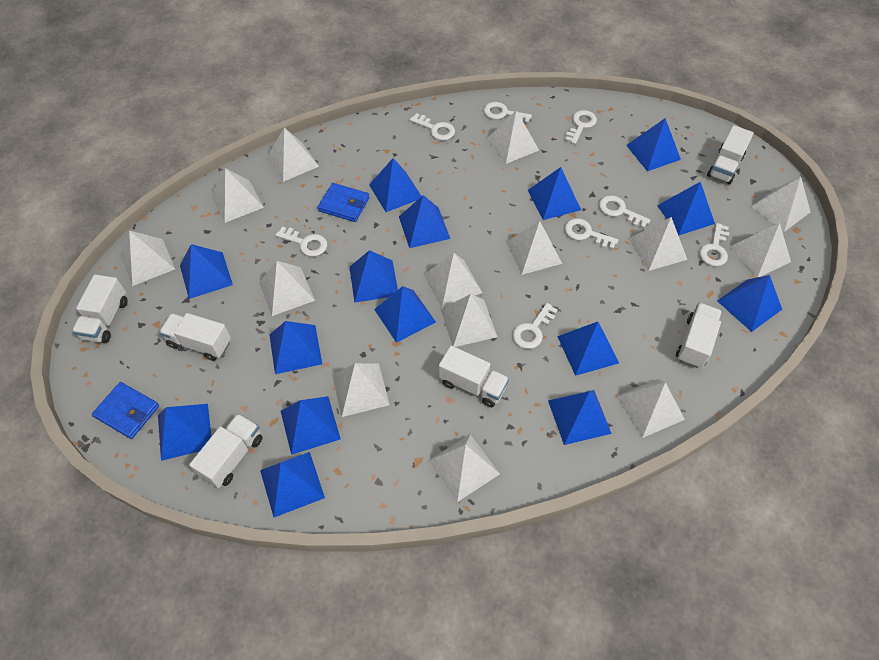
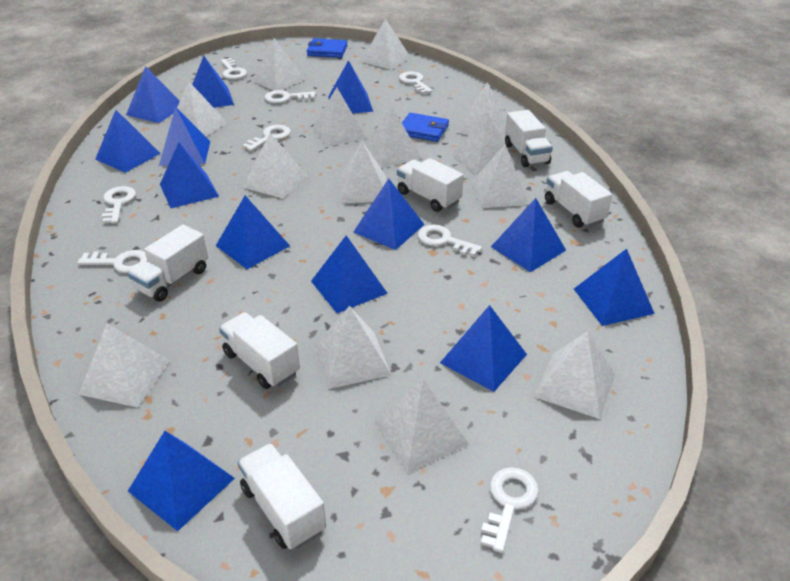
blue pyramid: 15 -> 13

